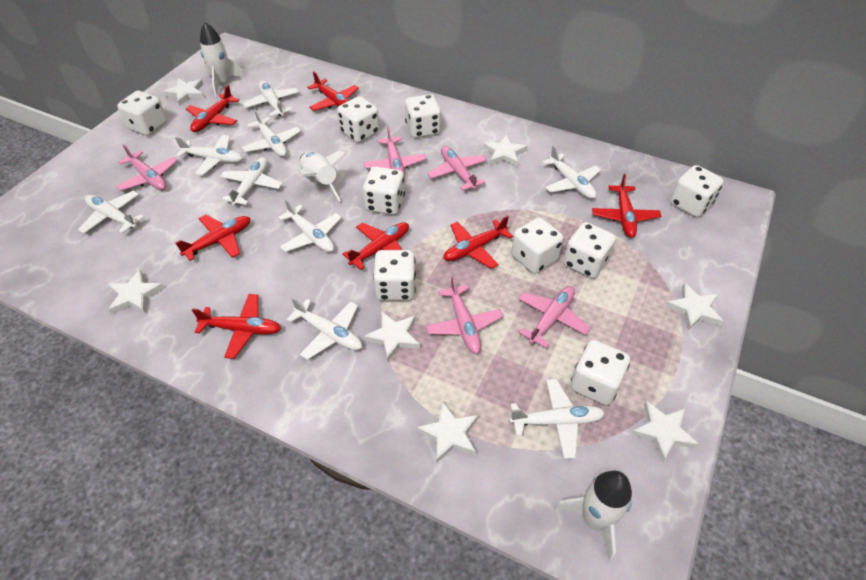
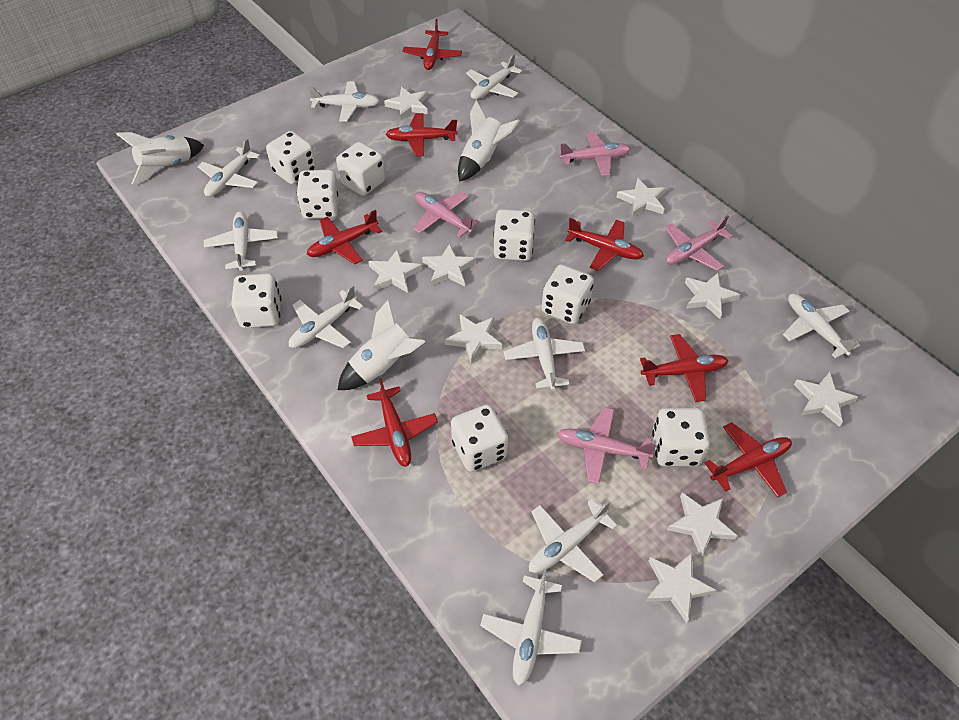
pink plane: 5 -> 4
white dice: 9 -> 8
white star: 7 -> 9

